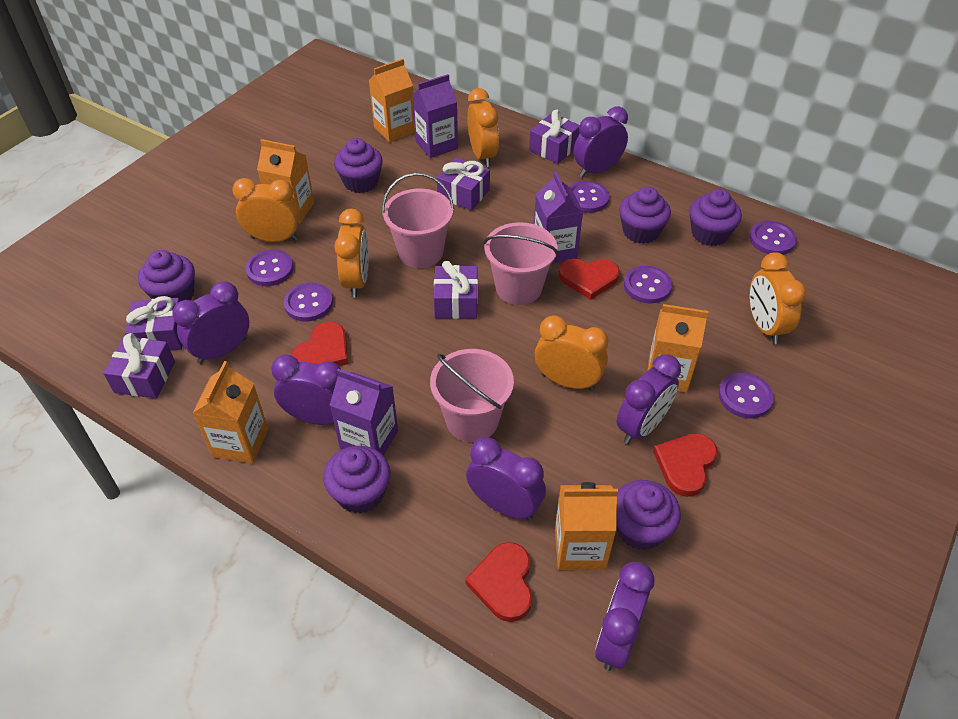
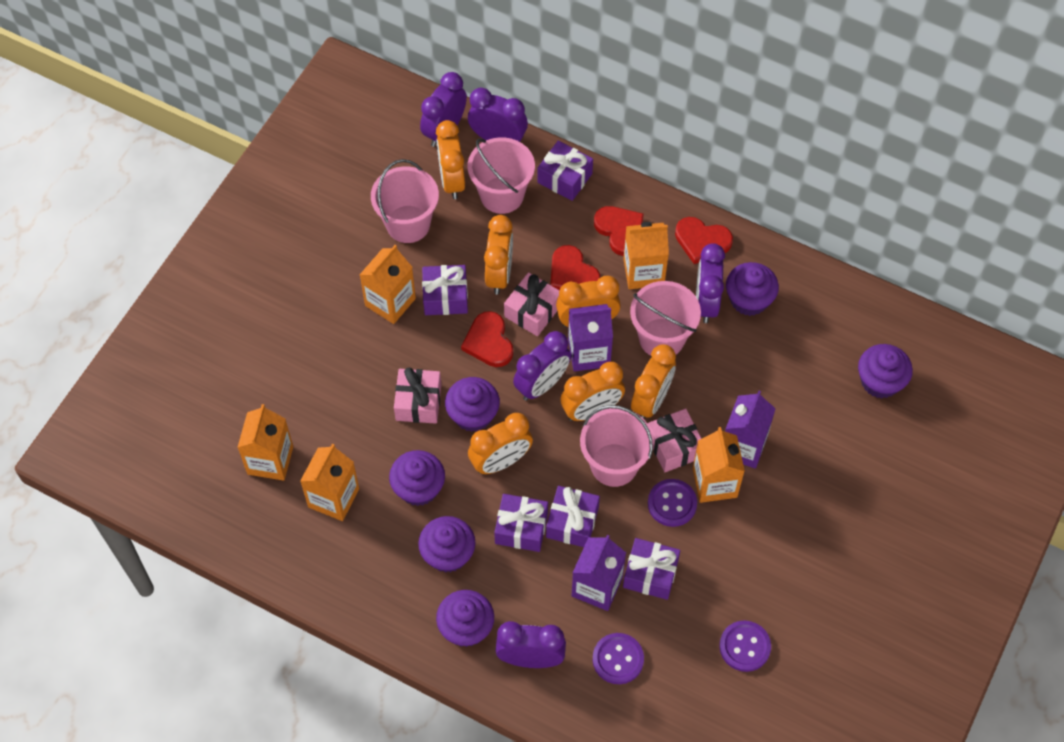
orange clock: 5 -> 6
pink bucket: 3 -> 4
pink gift: 0 -> 3
purple button: 6 -> 3
purple clock: 6 -> 5

